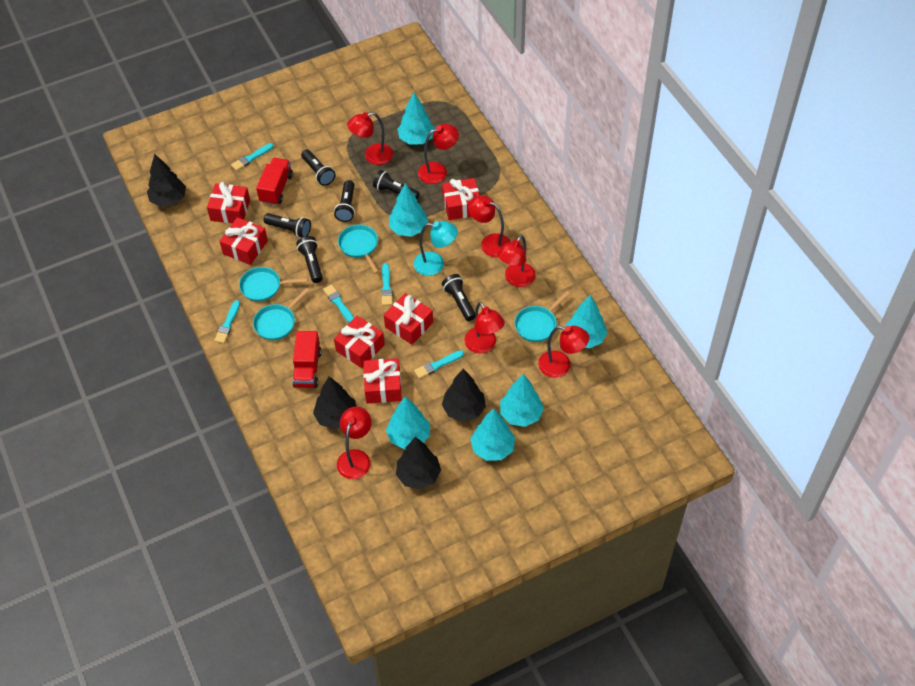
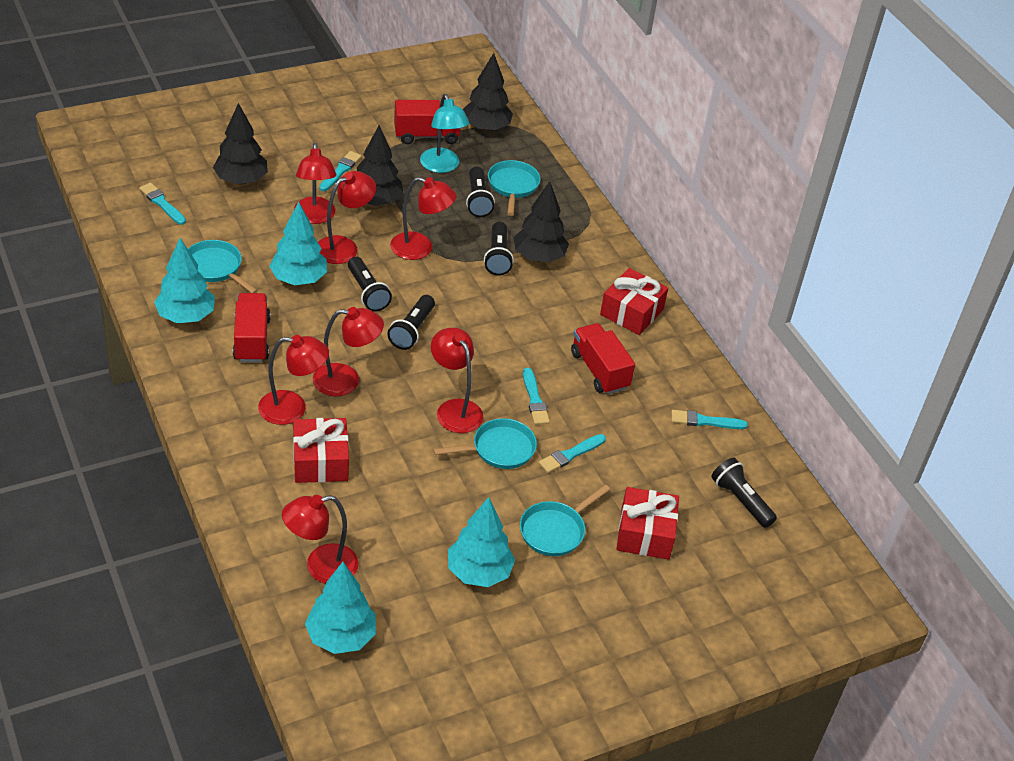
black flashlight: 6 -> 5
red gift: 6 -> 3
red truck: 2 -> 3
turquoise tree: 6 -> 4

